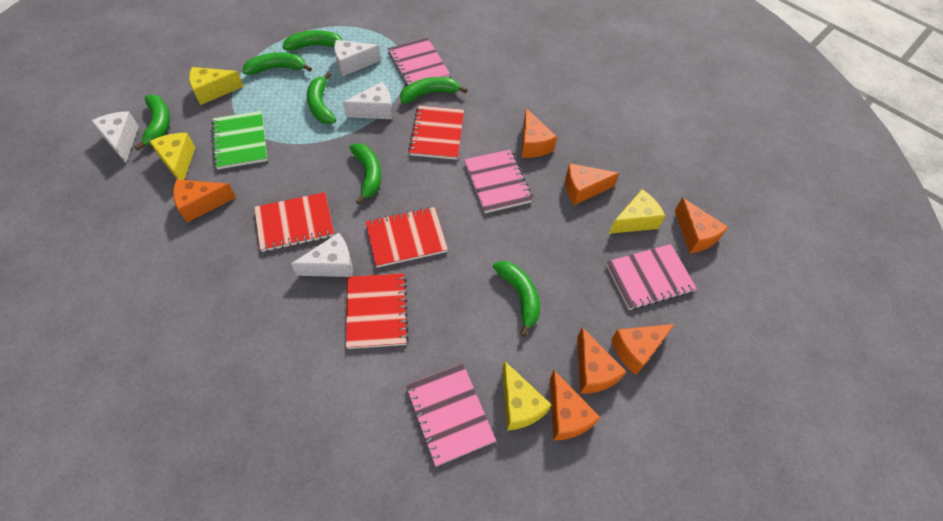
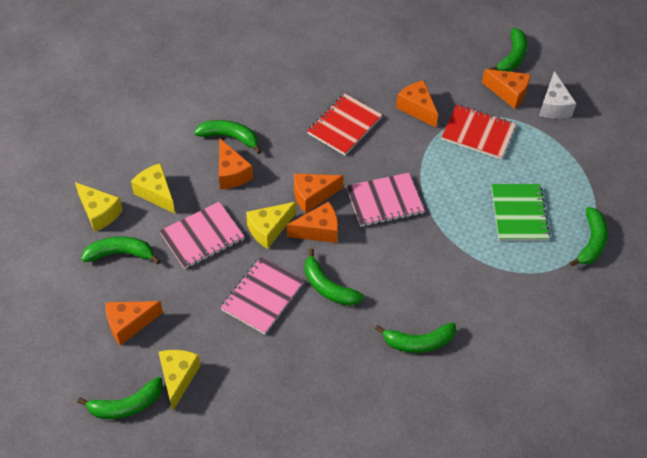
orange cheese: 7 -> 6
pink notebook: 4 -> 3
red notebook: 4 -> 2
white cheese: 4 -> 1

